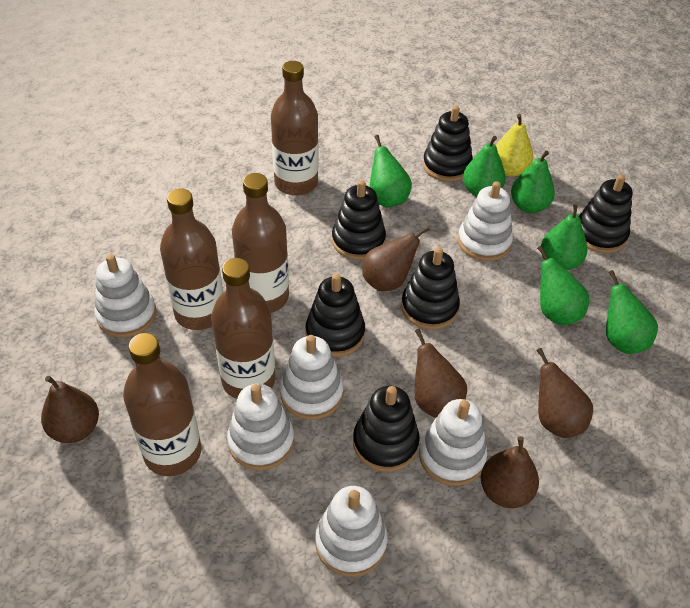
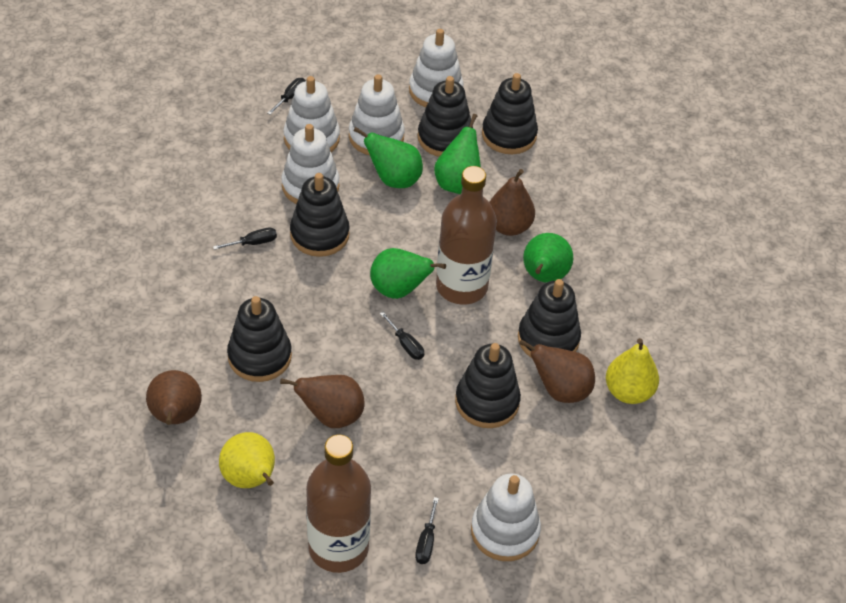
black screwdriver: 0 -> 4
brown bottle: 5 -> 2
brown pear: 5 -> 4
green pear: 6 -> 4
white stacking toy: 6 -> 5
yellow pear: 1 -> 2

